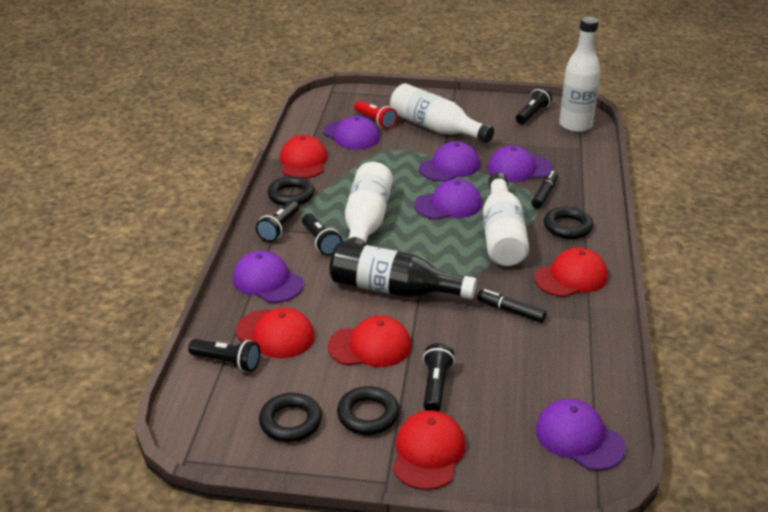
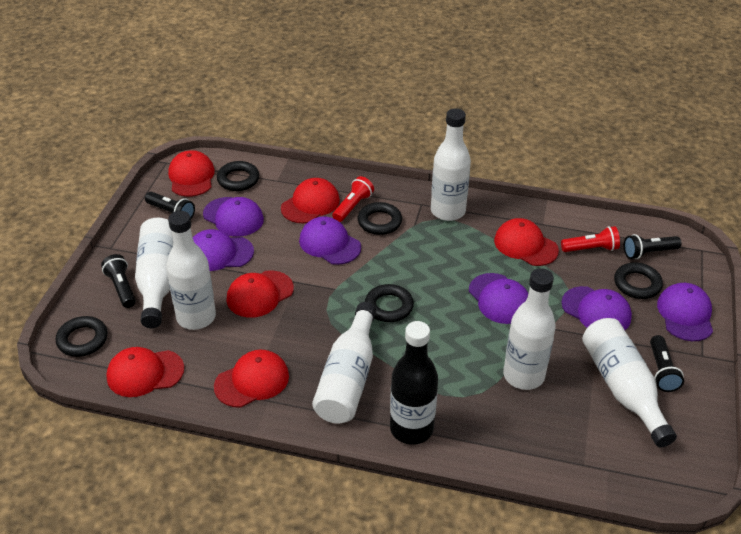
black flashlight: 5 -> 4
black marker: 2 -> 0
black ring: 4 -> 5
red cap: 5 -> 6
red flashlight: 1 -> 2
white bottle: 4 -> 6

